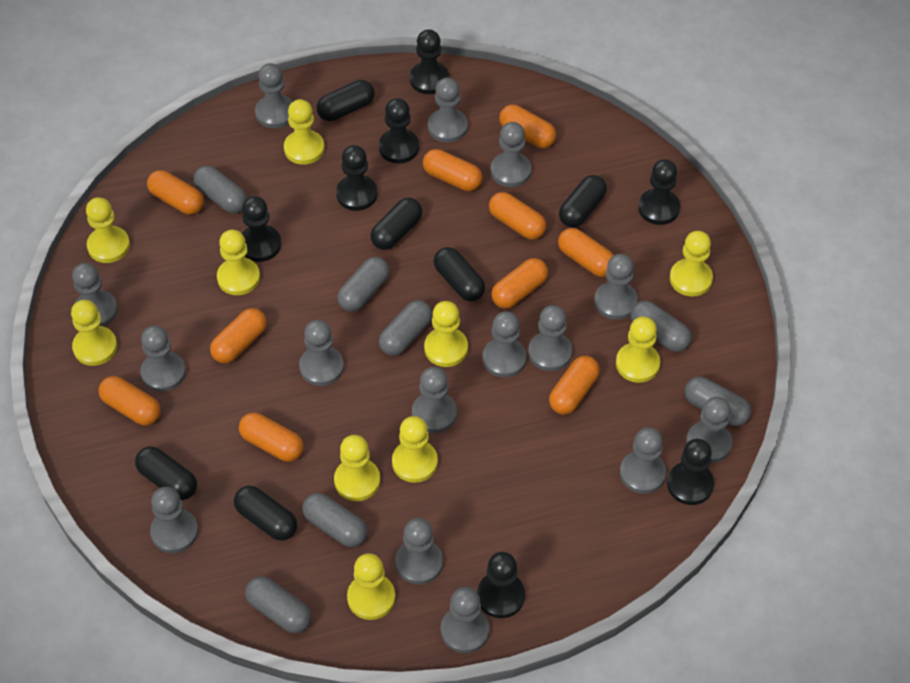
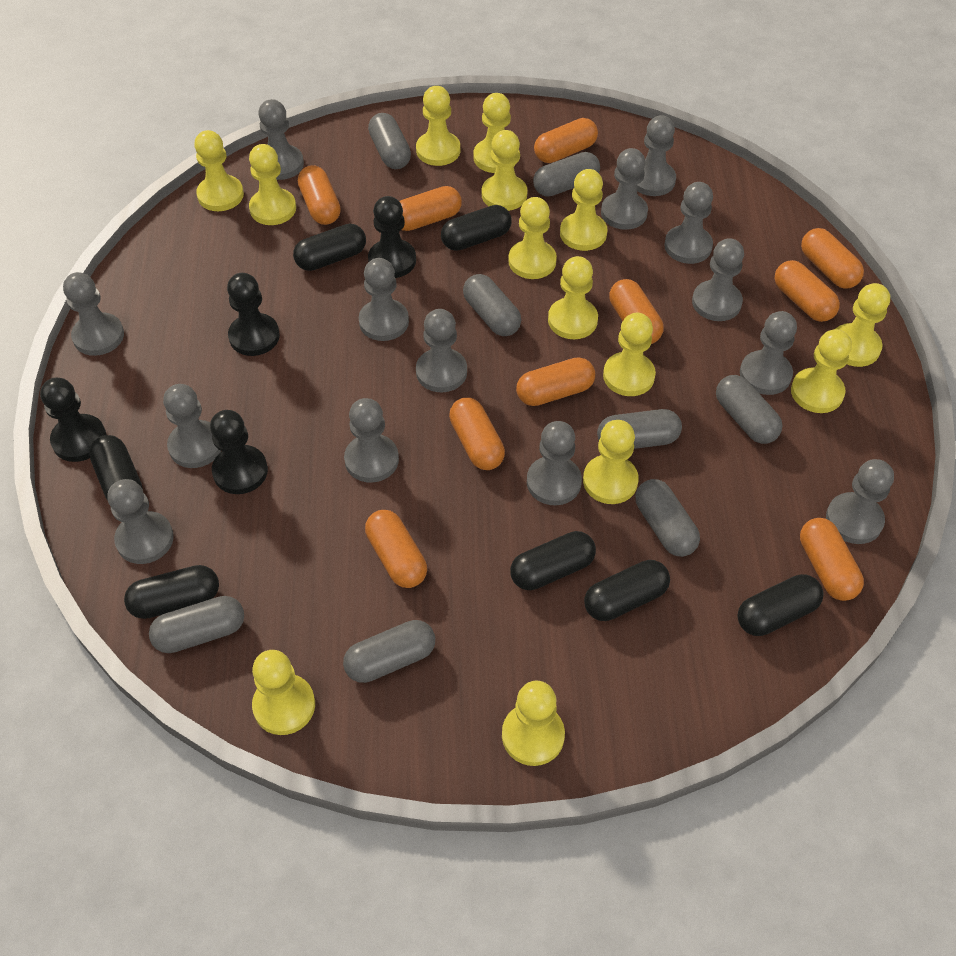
black capsule: 6 -> 7
black pawn: 7 -> 4
grey capsule: 7 -> 8
grey pawn: 15 -> 14
yellow pawn: 10 -> 14

